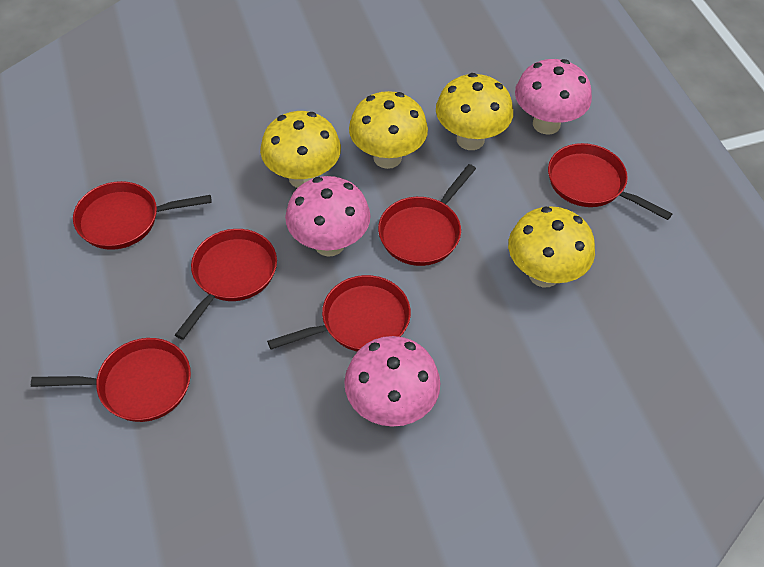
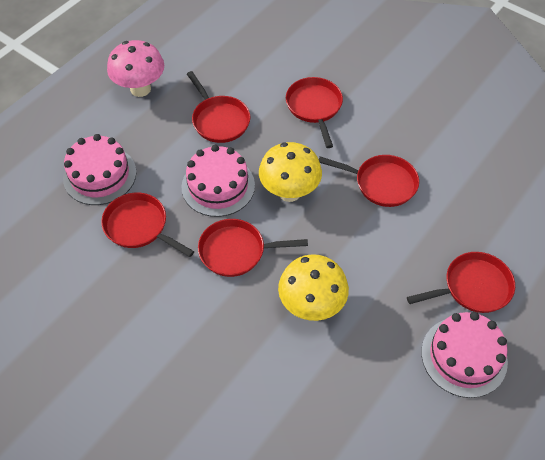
pink cake: 0 -> 3
pink mushroom: 3 -> 1
yellow mushroom: 4 -> 2

